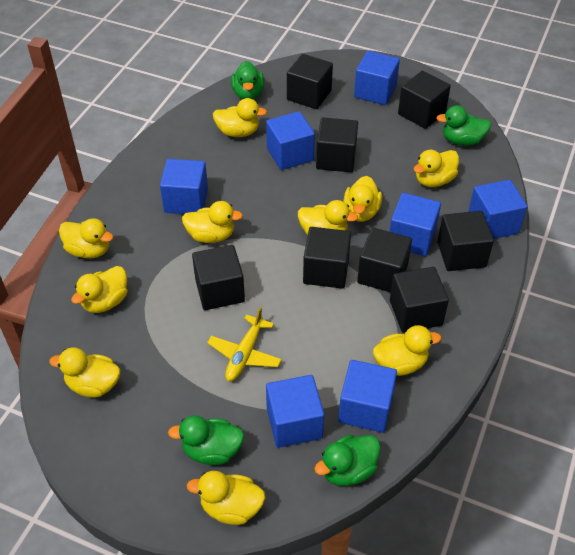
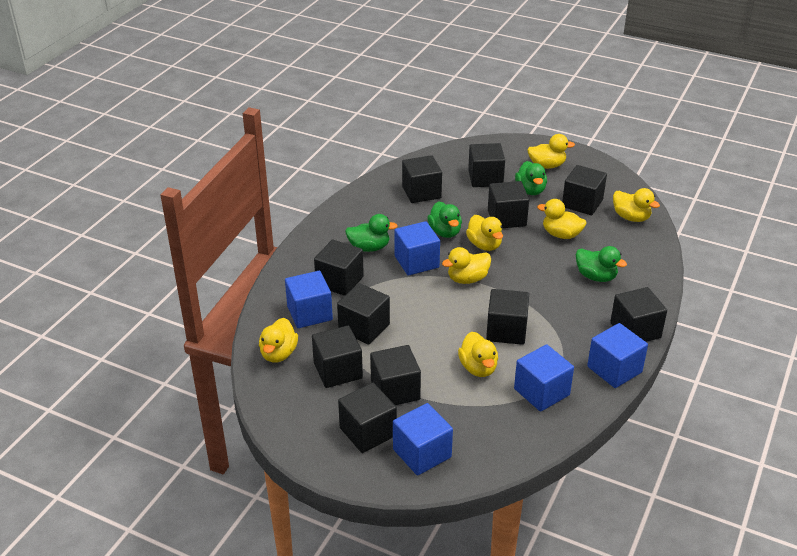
black cube: 8 -> 11
blue cube: 7 -> 5
yellow duck: 10 -> 7
yellow plane: 1 -> 0

